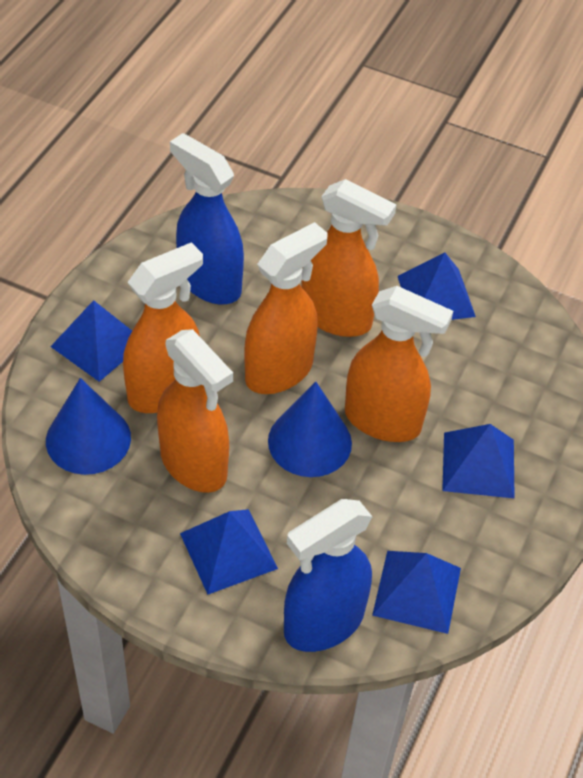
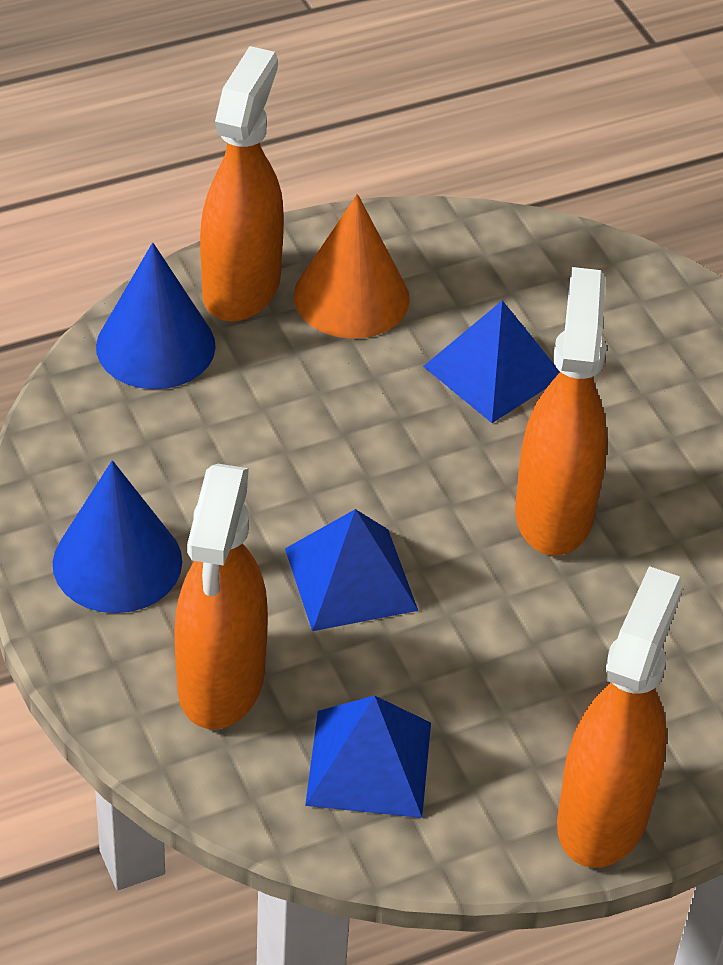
blue pyramid: 5 -> 3
blue spray bottle: 2 -> 0
orange cone: 0 -> 1
orange spray bottle: 5 -> 4

